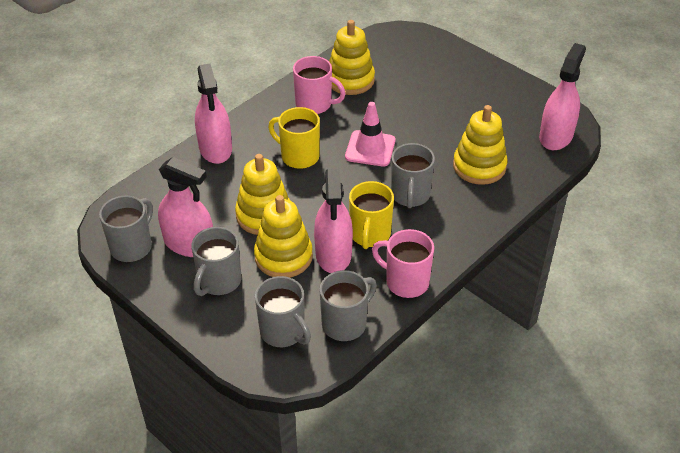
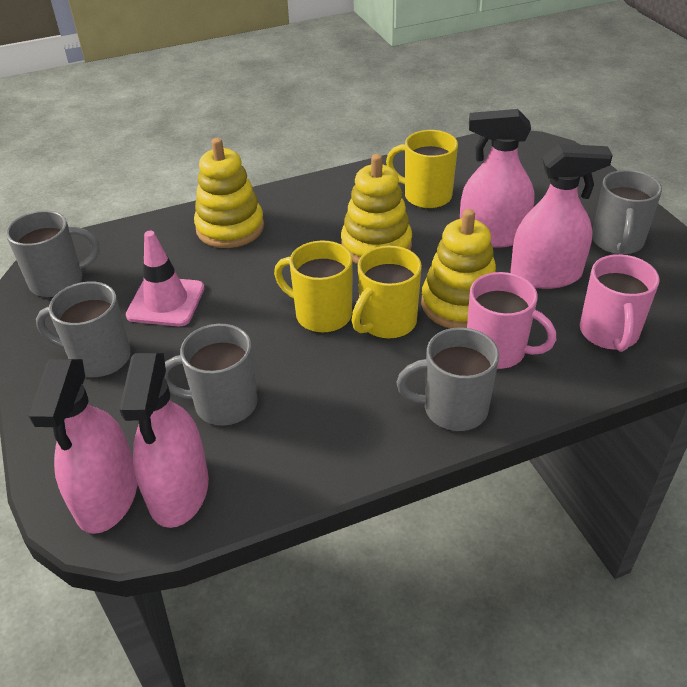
yellow mug: 2 -> 3
yellow stacking toy: 4 -> 3

